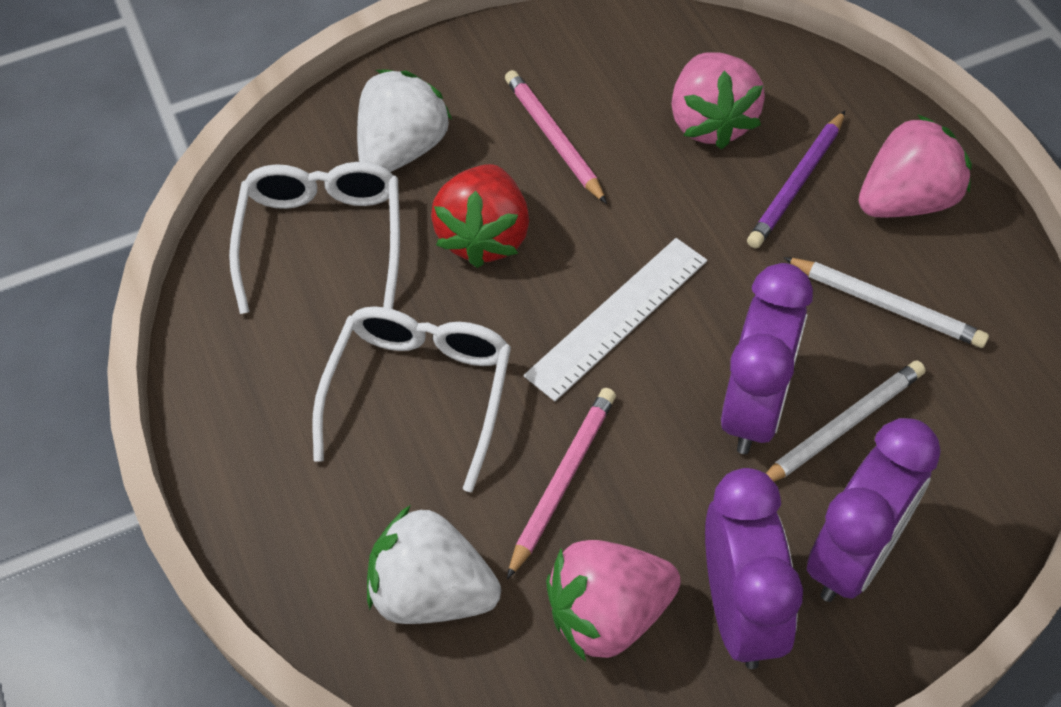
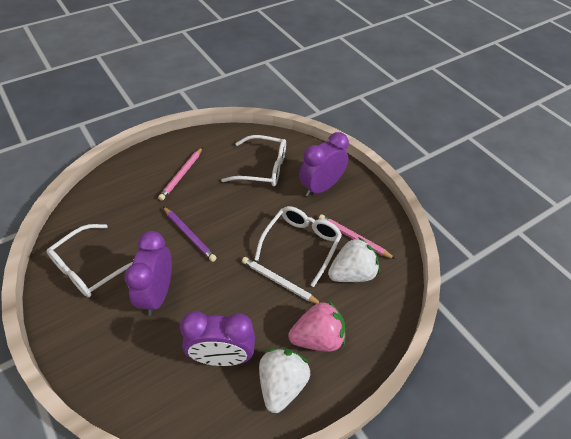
pink strawberry: 3 -> 1
red strawberry: 1 -> 0
white glasses: 2 -> 3
white pencil: 2 -> 1
white ruler: 1 -> 0

